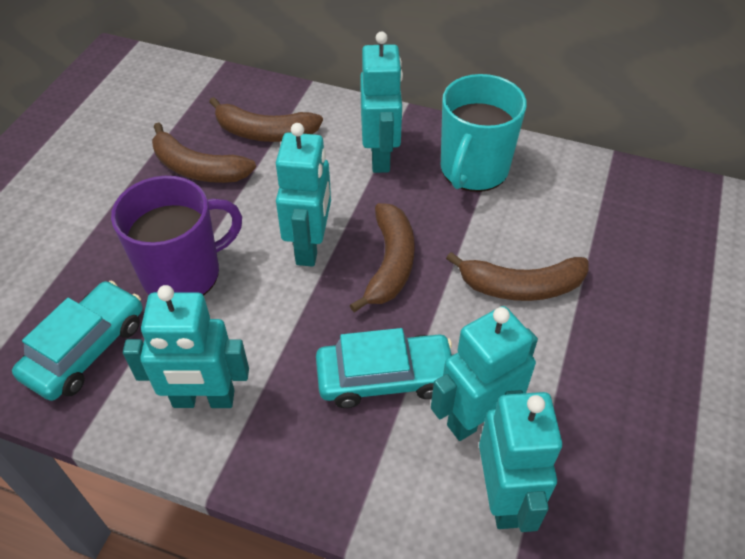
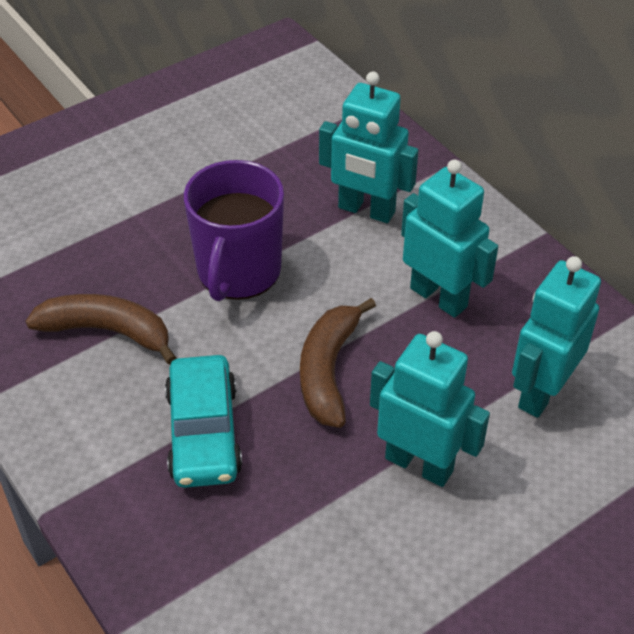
brown banana: 4 -> 2
turquoise car: 2 -> 1
turquoise mug: 1 -> 0
turquoise robot: 5 -> 4

